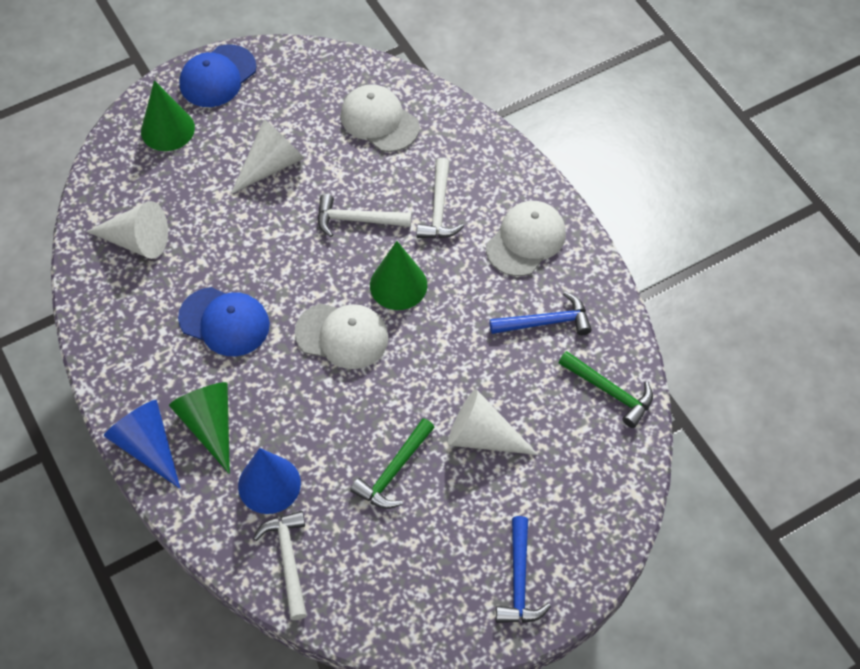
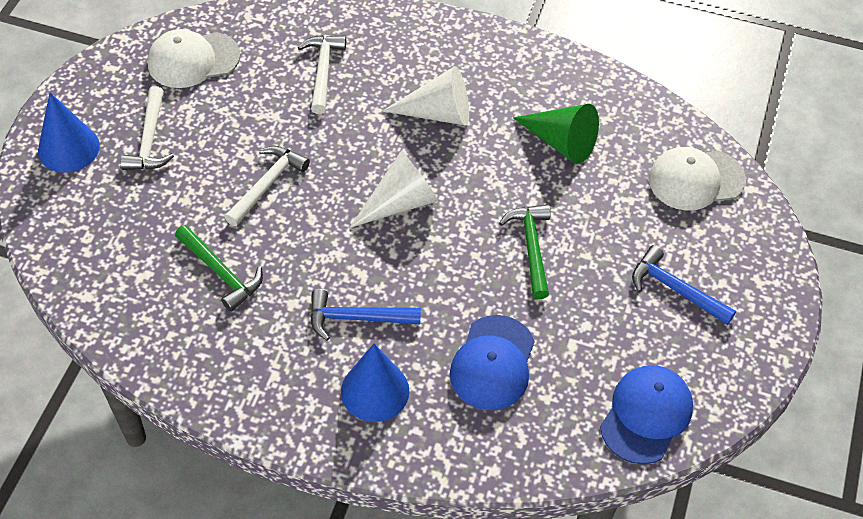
green cone: 3 -> 1
white cap: 3 -> 2
white cone: 3 -> 2

